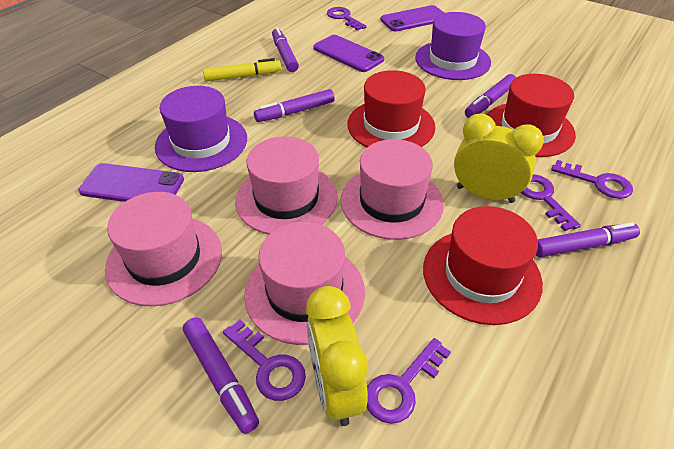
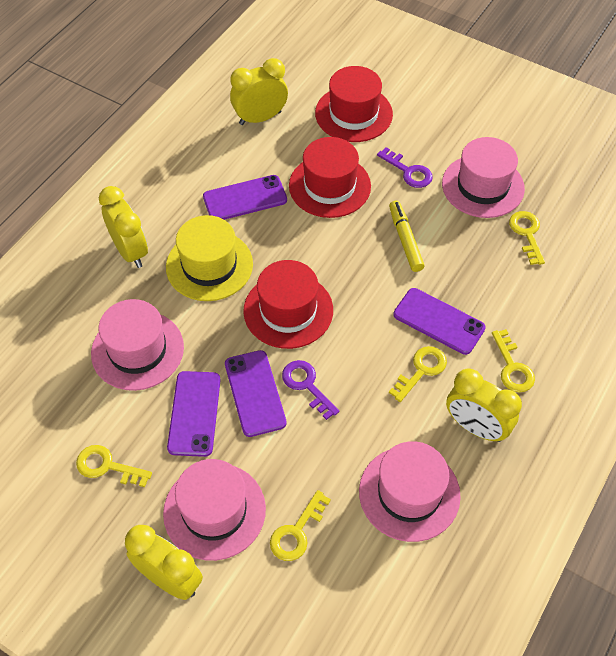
purple hat: 2 -> 0
purple key: 5 -> 2
purple marker: 5 -> 0
purple phone: 3 -> 4
yellow clock: 2 -> 4
yellow hat: 0 -> 1
yellow key: 0 -> 5

